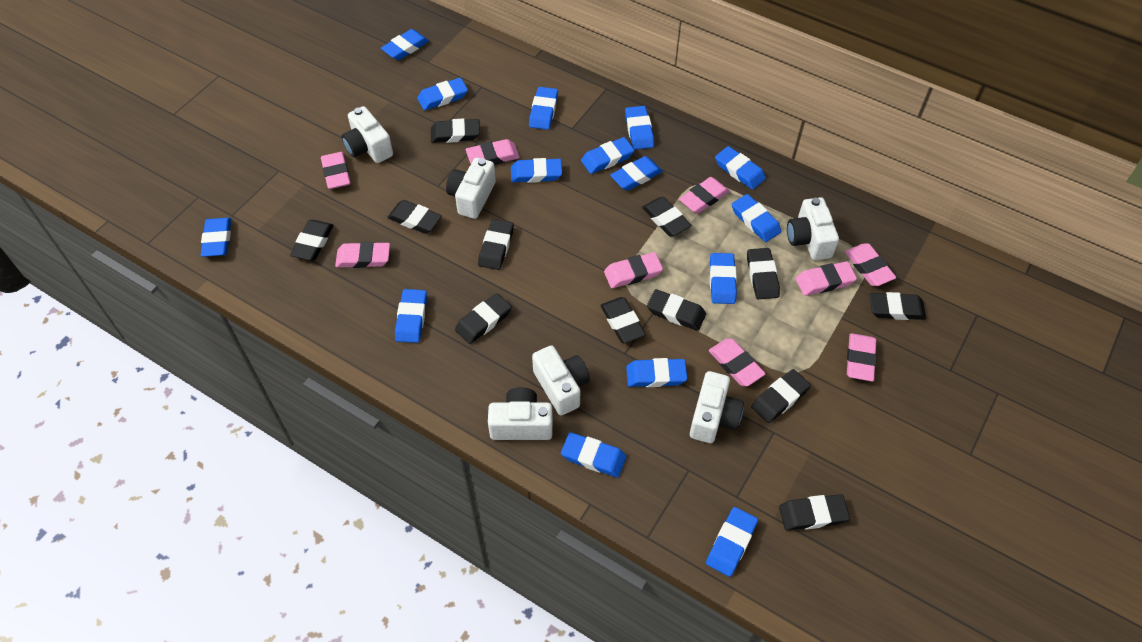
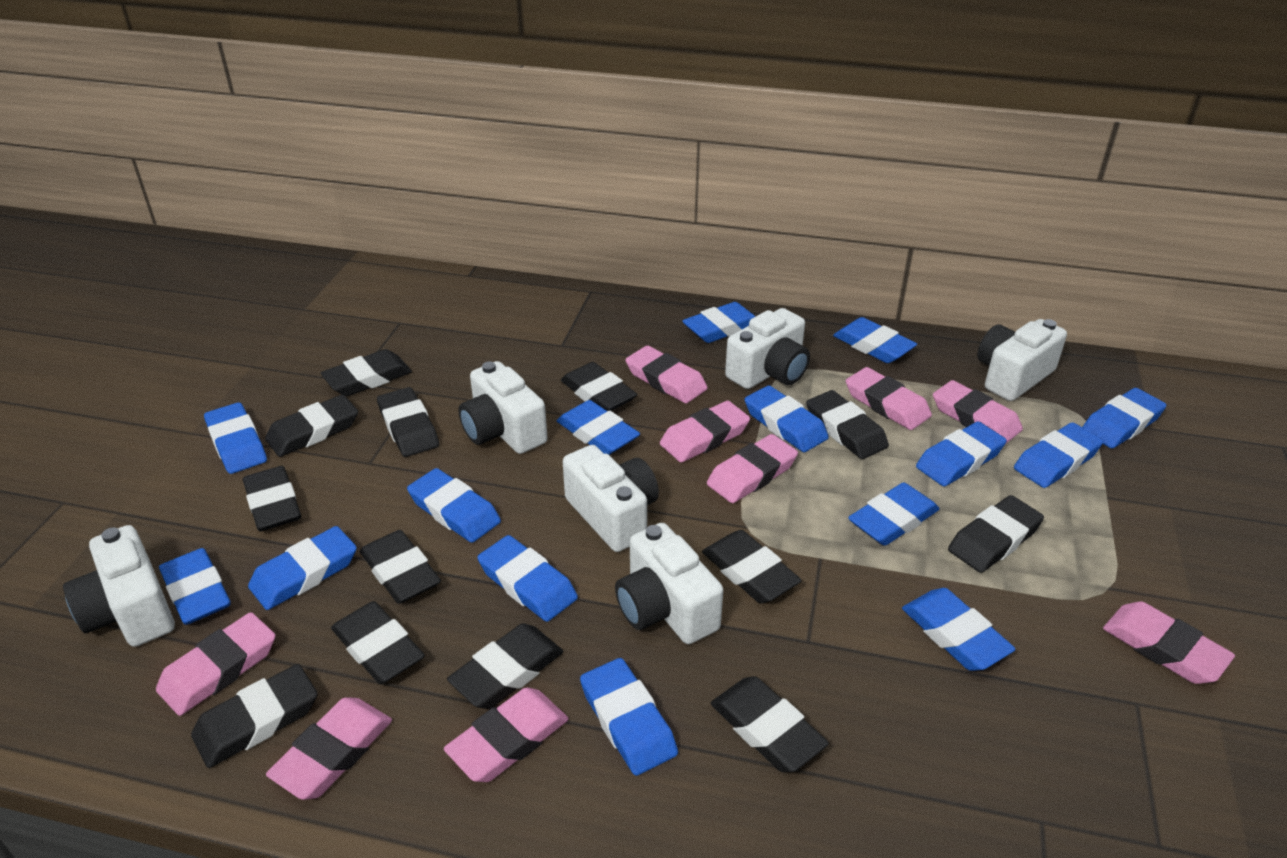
black eraser: 12 -> 13

